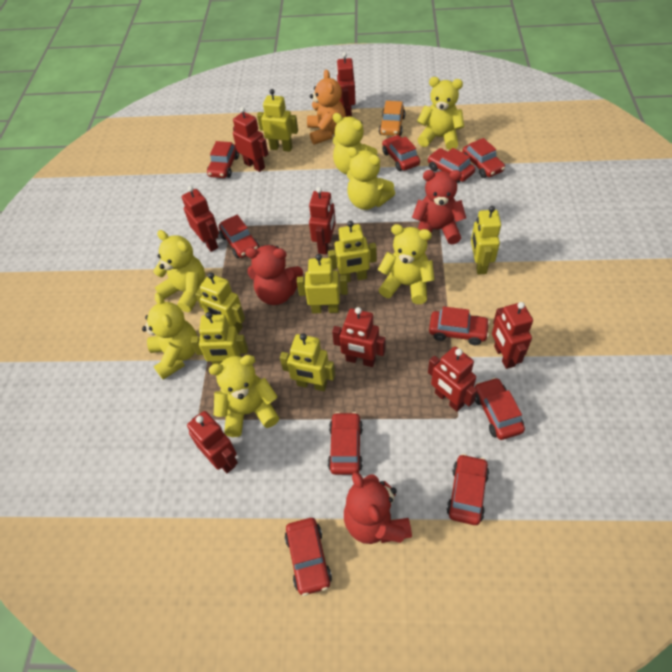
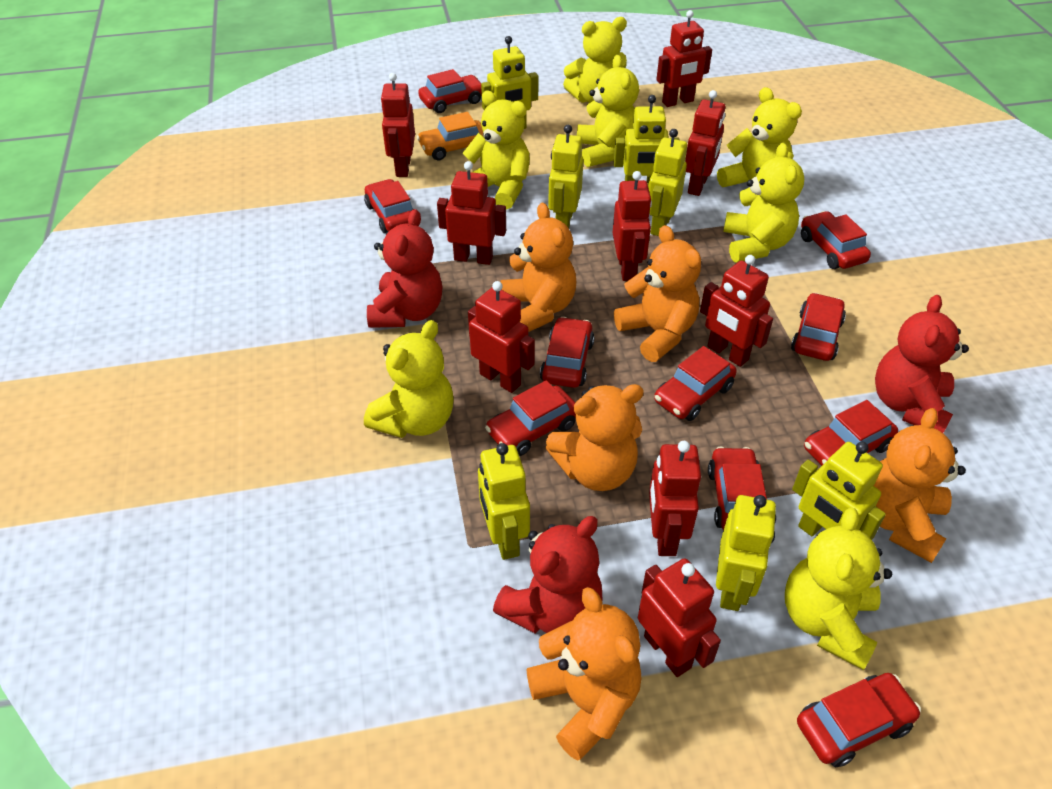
orange teddy bear: 1 -> 5
red robot: 8 -> 9

